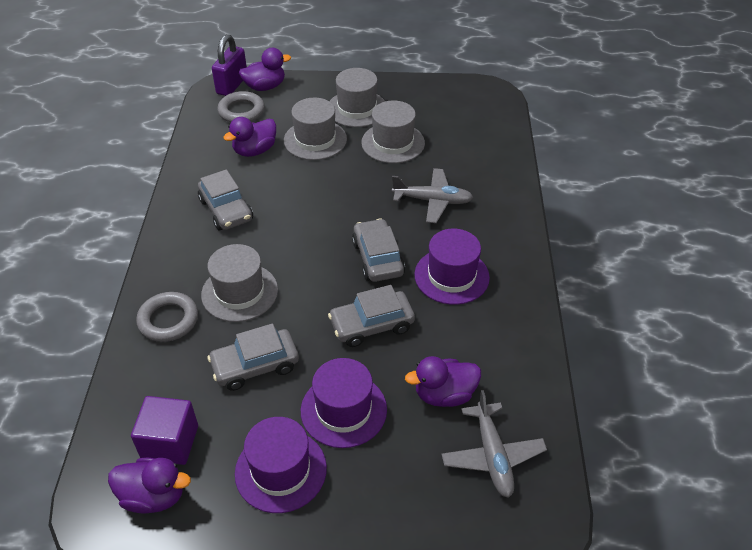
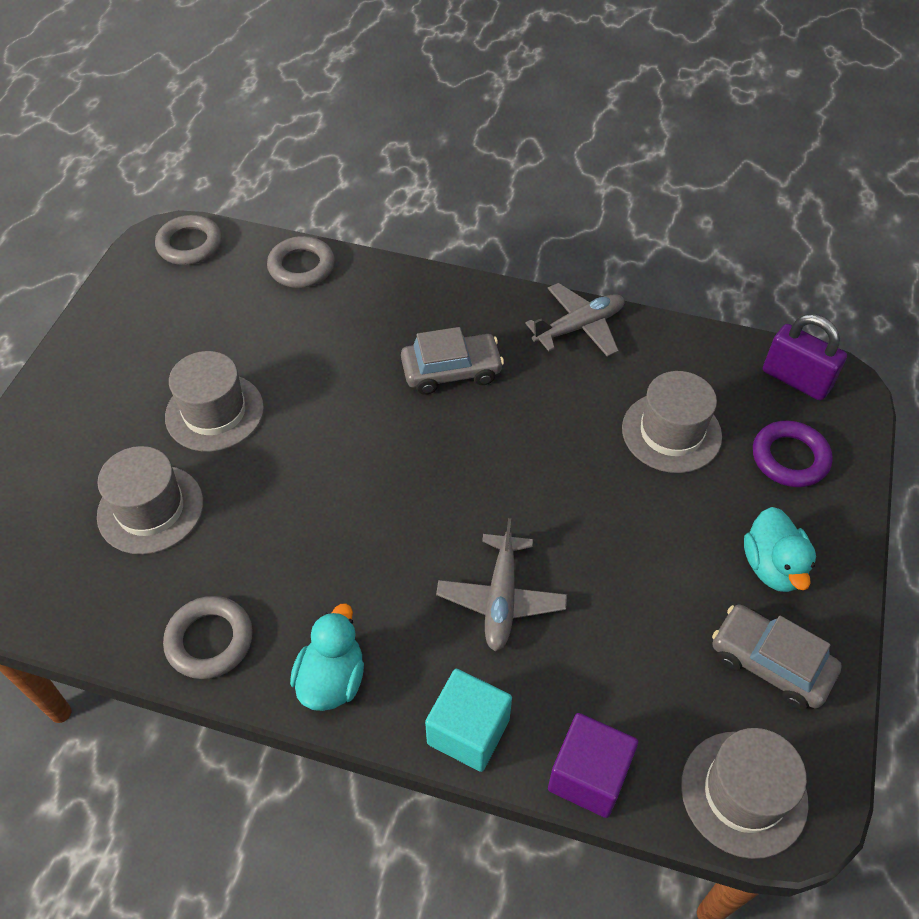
grey car: 4 -> 2
grey ring: 2 -> 3
purple duck: 4 -> 0
purple hat: 3 -> 0
purple ring: 0 -> 1
turquoise cube: 0 -> 1
turquoise duck: 0 -> 2

